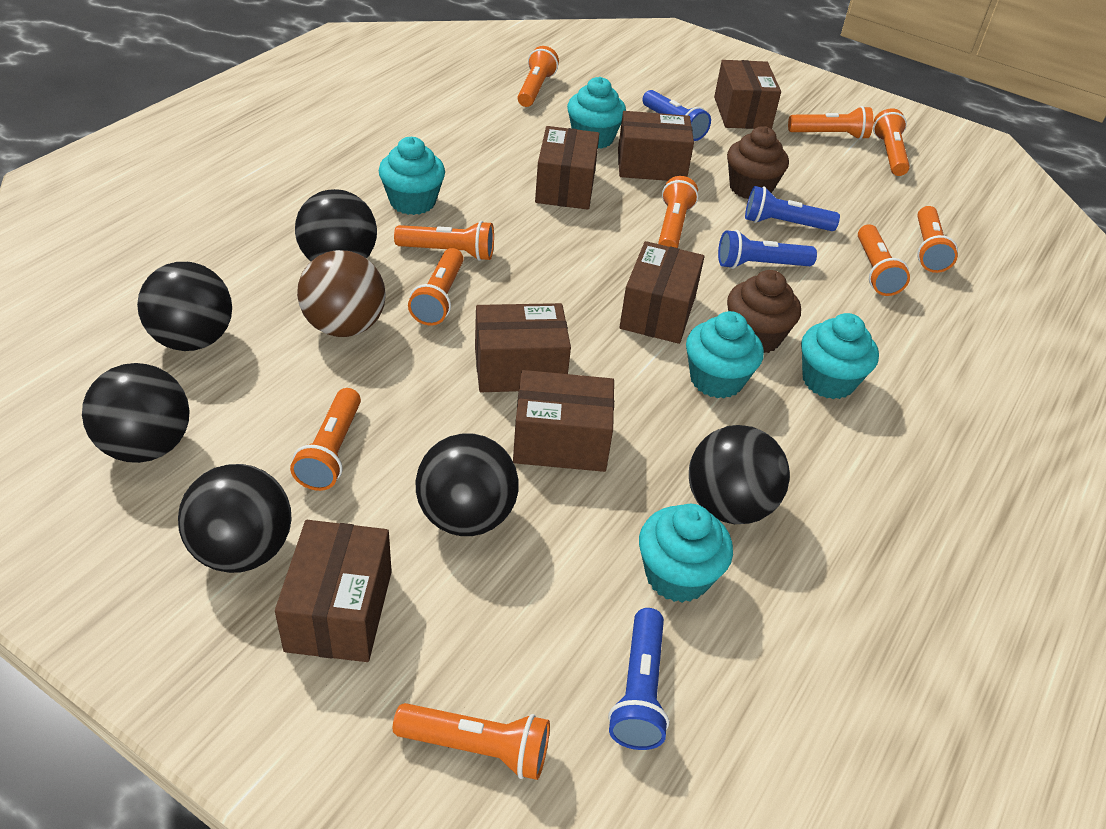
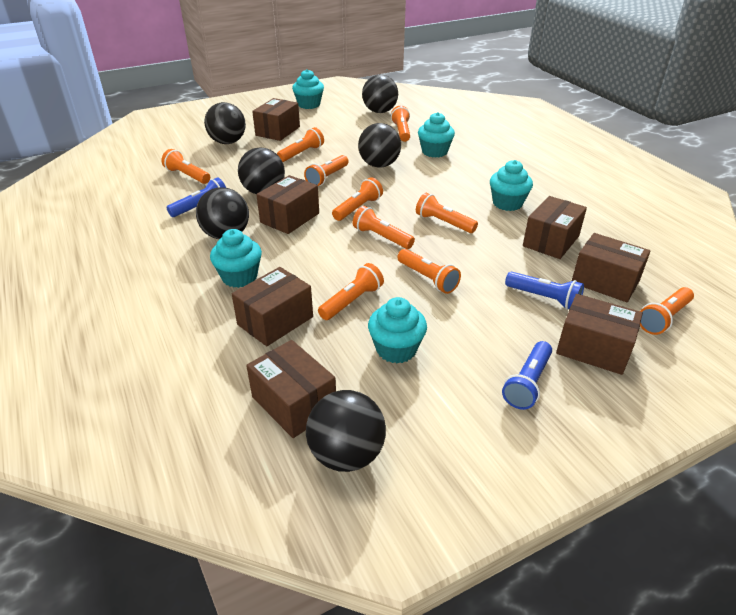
blue flashlight: 4 -> 3
brown ball: 1 -> 0
brown cupcake: 2 -> 0

